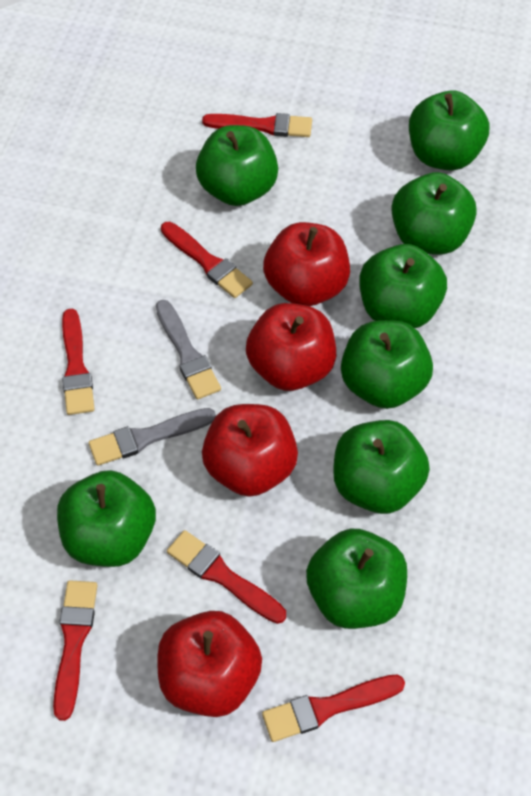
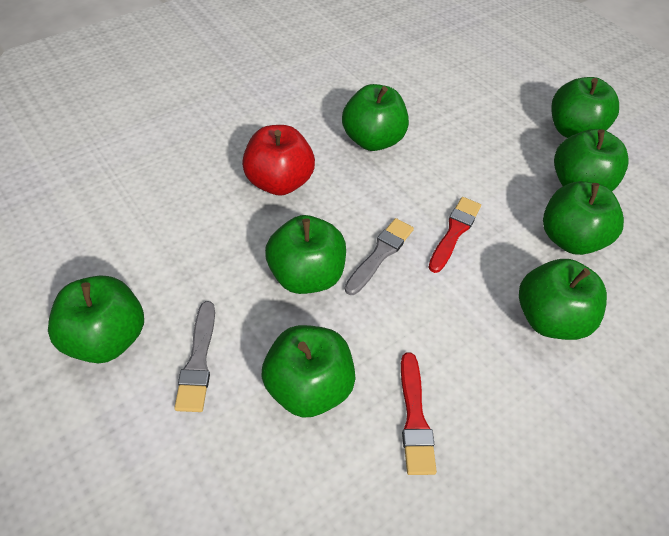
red apple: 4 -> 1
red brush: 6 -> 2

